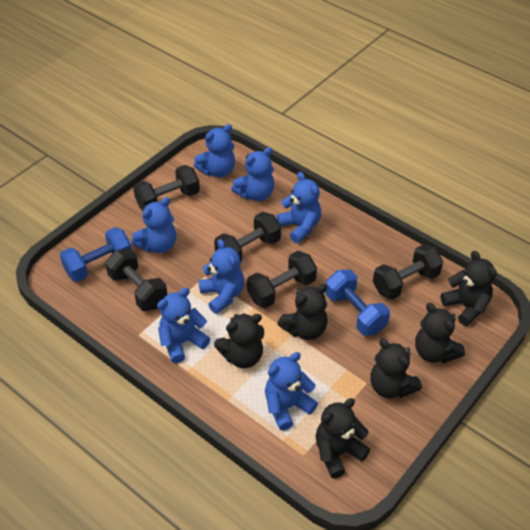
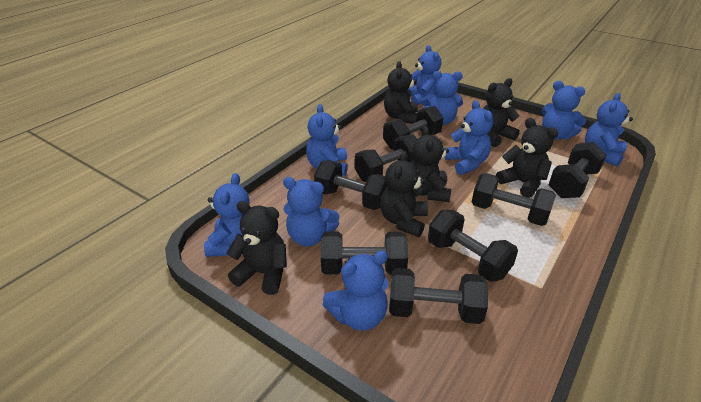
black dumbbell: 5 -> 8
blue dumbbell: 2 -> 0
blue teddy bear: 7 -> 9

